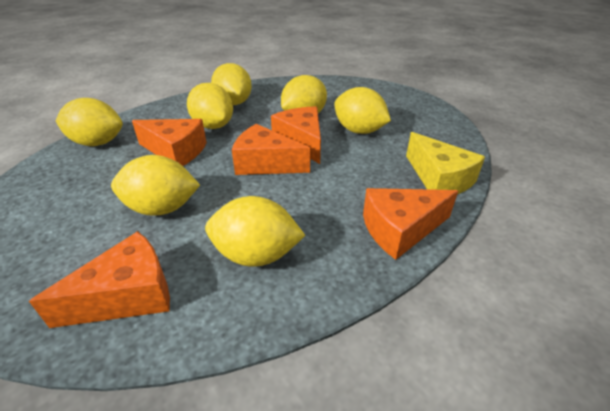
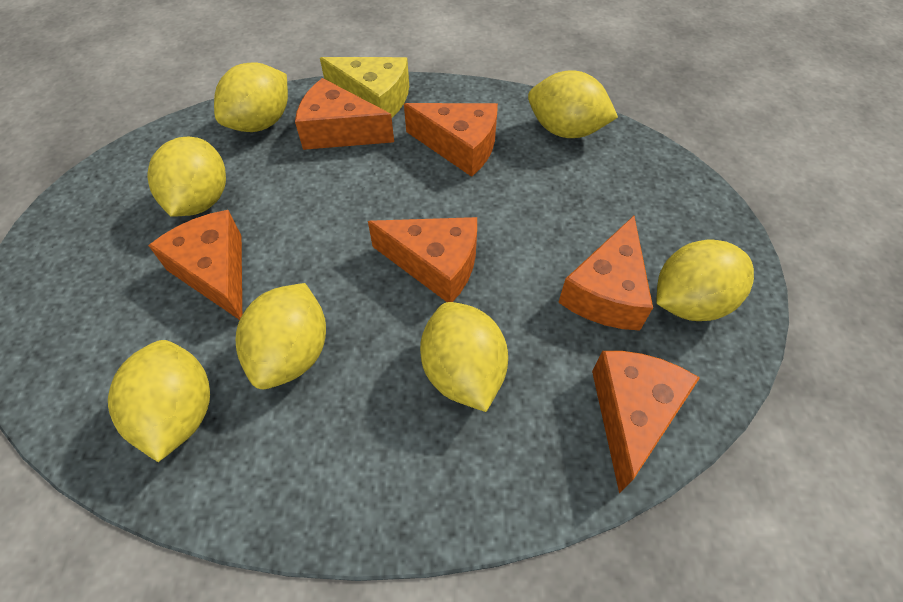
orange cheese: 5 -> 6

